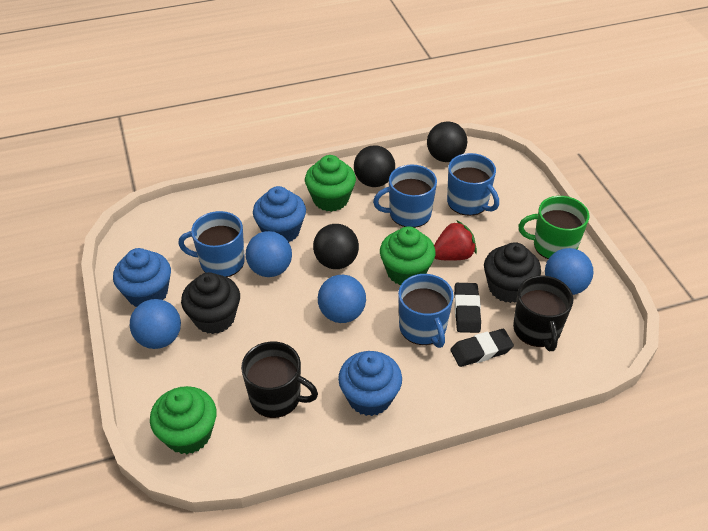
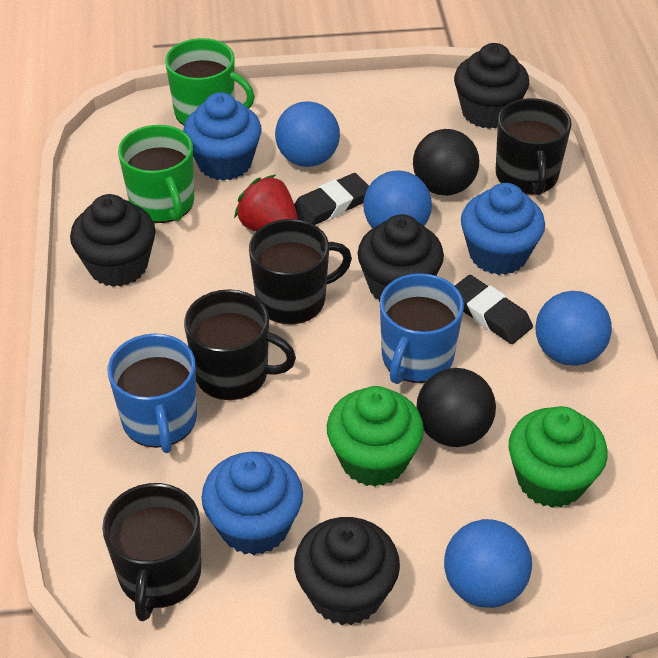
black ball: 3 -> 2
black cupcake: 2 -> 4
black mug: 2 -> 4
blue mug: 4 -> 2
green cupcake: 3 -> 2
green mug: 1 -> 2

